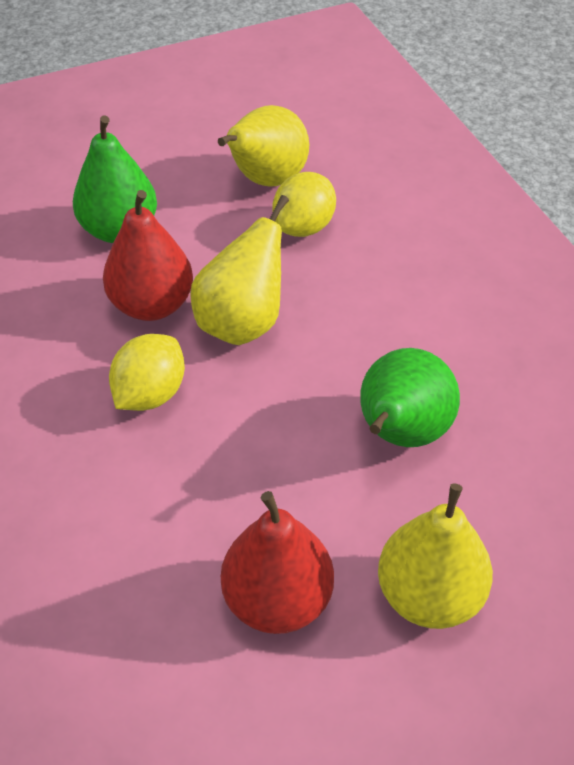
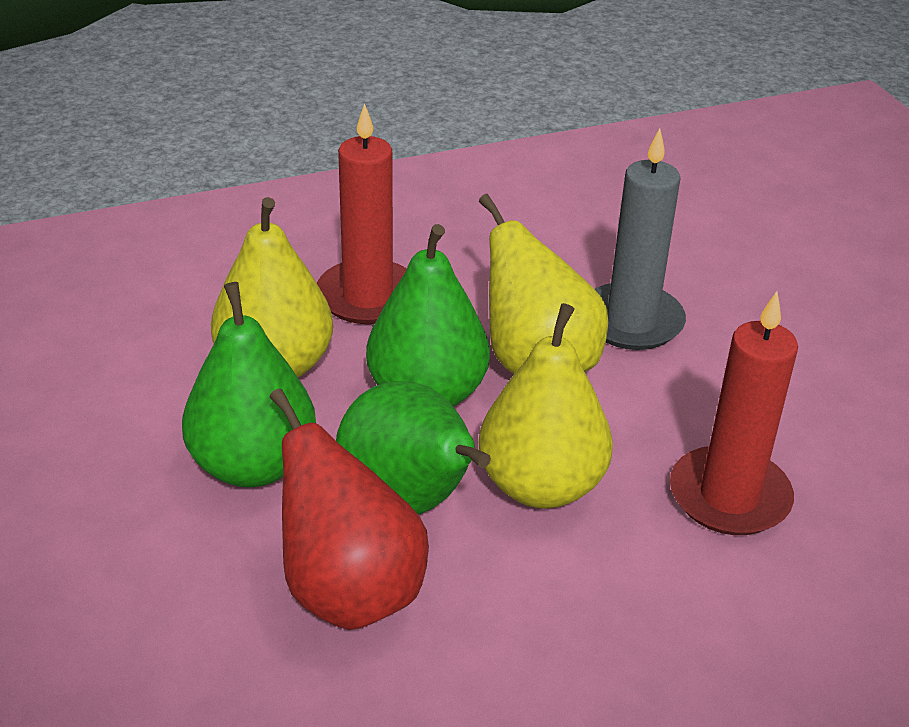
green pear: 2 -> 3
grey candle: 0 -> 1
red candle: 0 -> 2
red pear: 2 -> 1
yellow lemon: 2 -> 0

